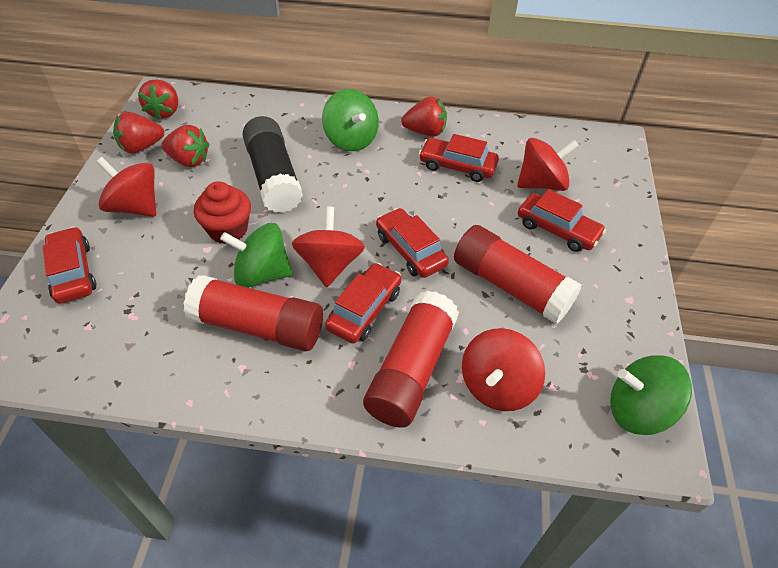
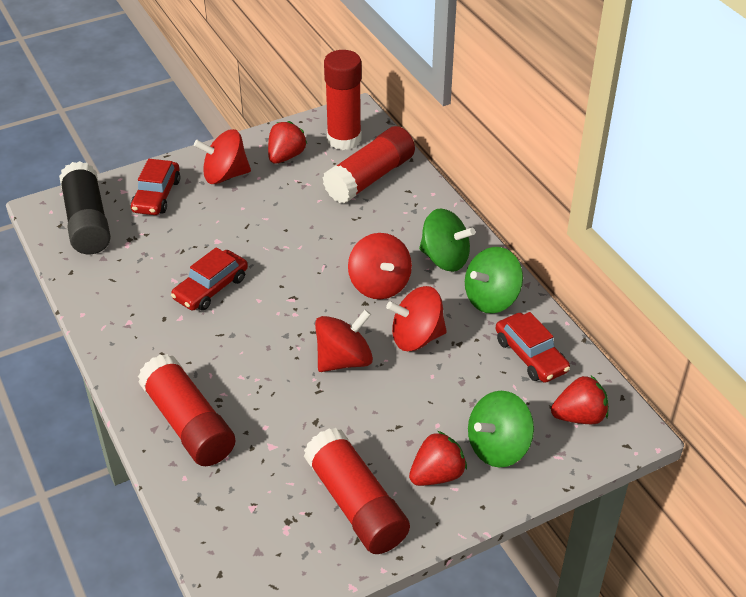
red car: 5 -> 3
red cupcake: 1 -> 0
red glue stick: 3 -> 4
red strawberry: 4 -> 3

